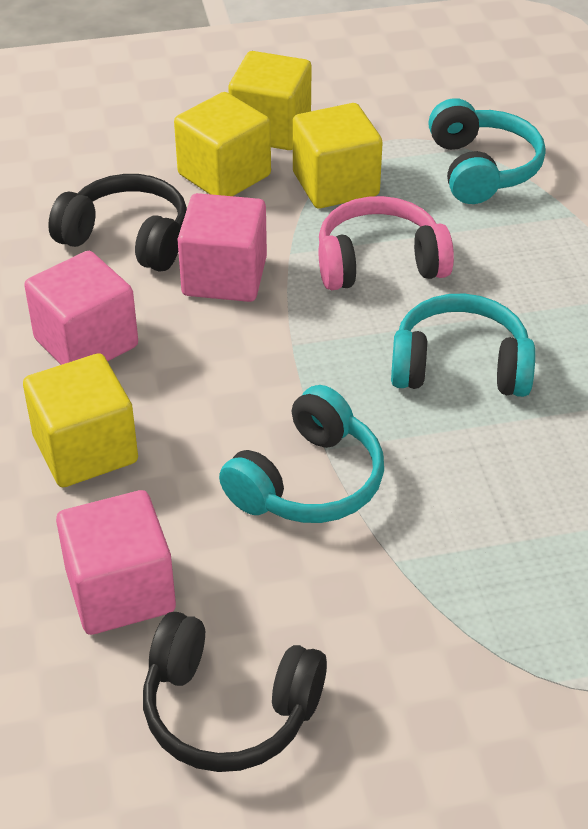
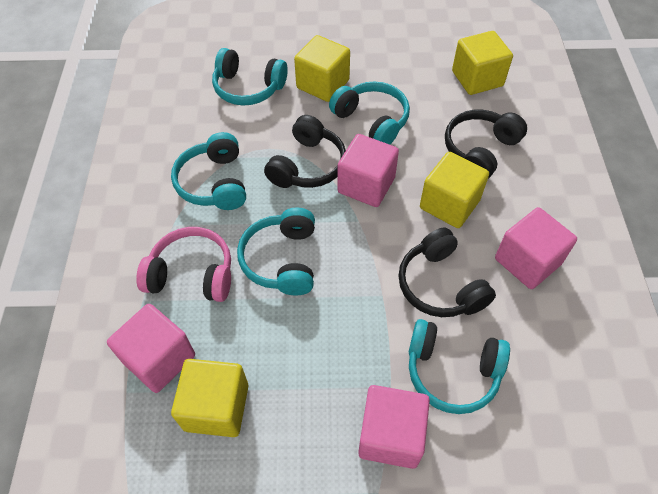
black headphones: 2 -> 3
pink cube: 3 -> 4
turquoise headphones: 3 -> 5

